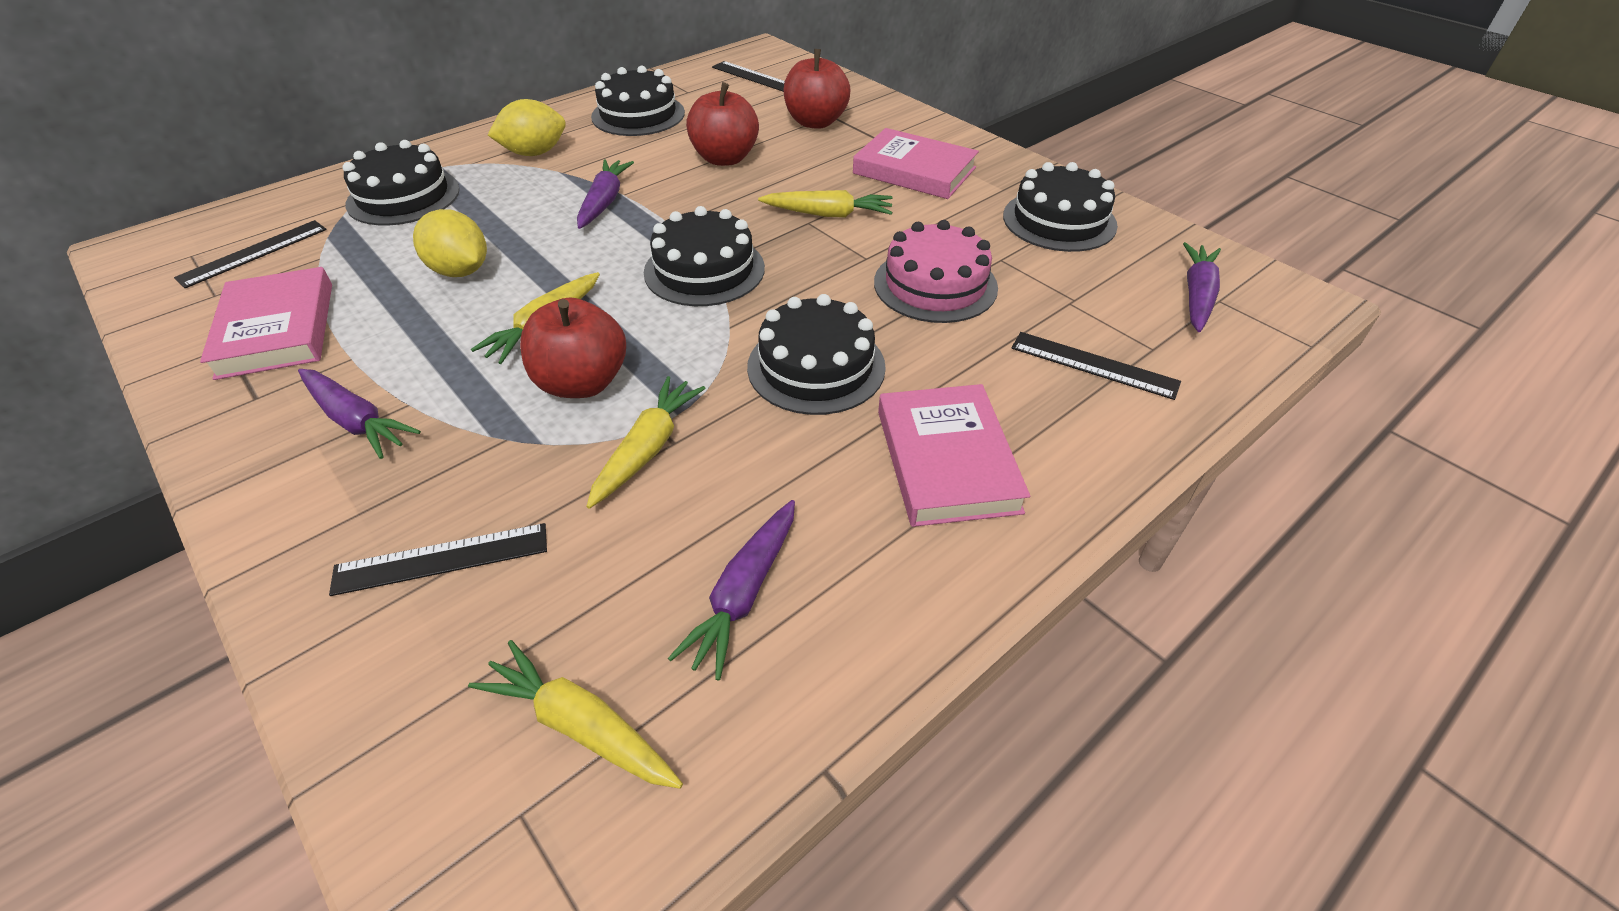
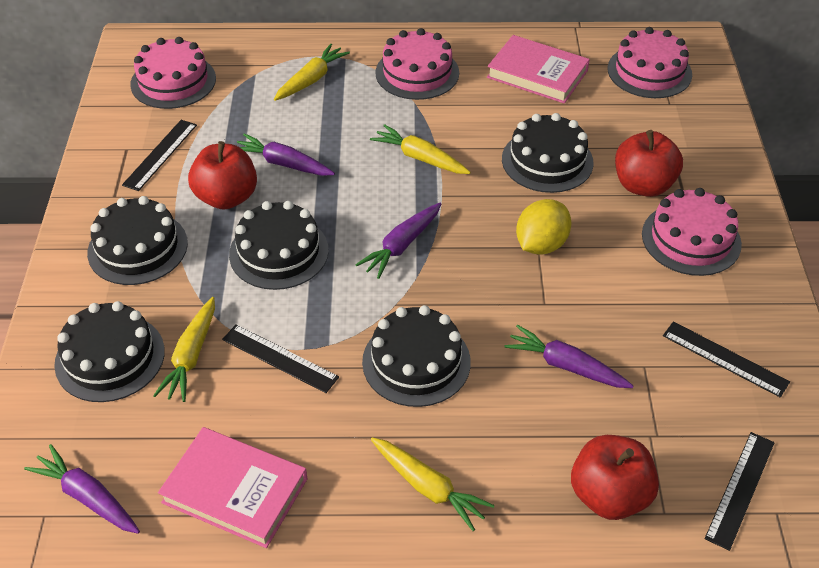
pink book: 3 -> 2
pink cake: 1 -> 4
yellow lemon: 2 -> 1

